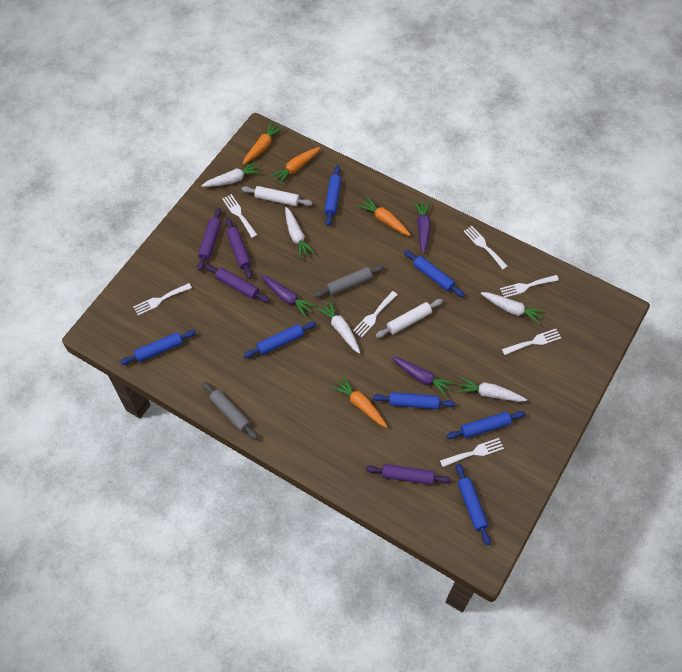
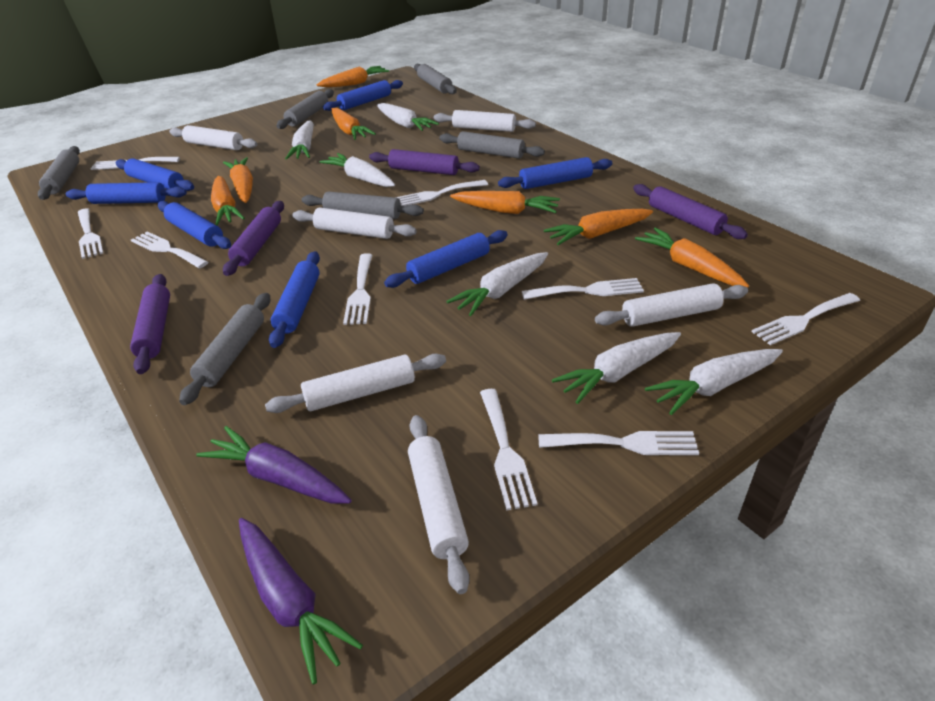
grey rolling pin: 2 -> 6
orange carrot: 4 -> 7
purple carrot: 3 -> 2
white carrot: 5 -> 6
white fork: 7 -> 9
white rolling pin: 2 -> 6

